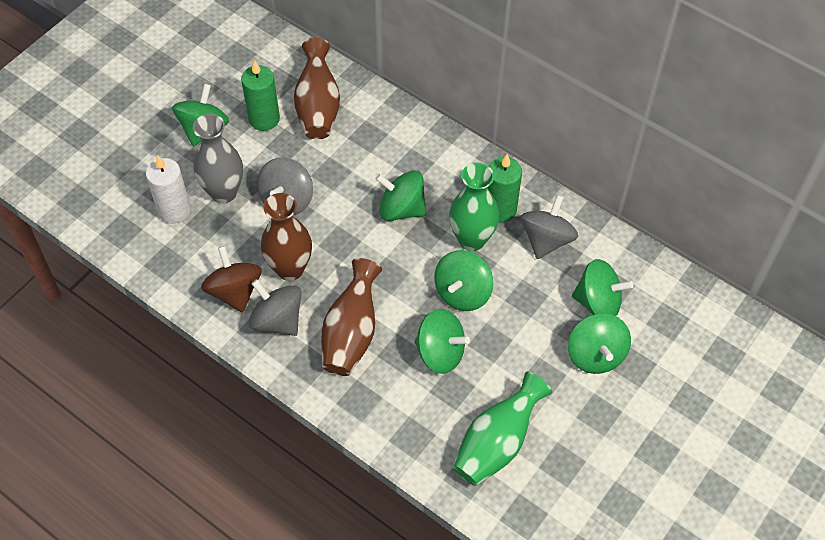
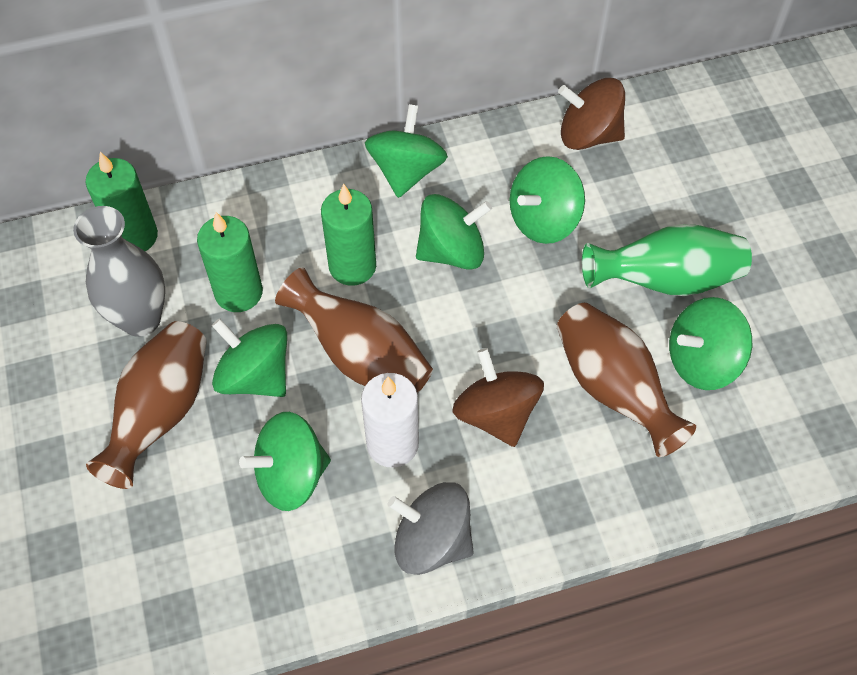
brown spinning top: 1 -> 2
green candle: 2 -> 3
green vase: 2 -> 1
grey spinning top: 3 -> 1

